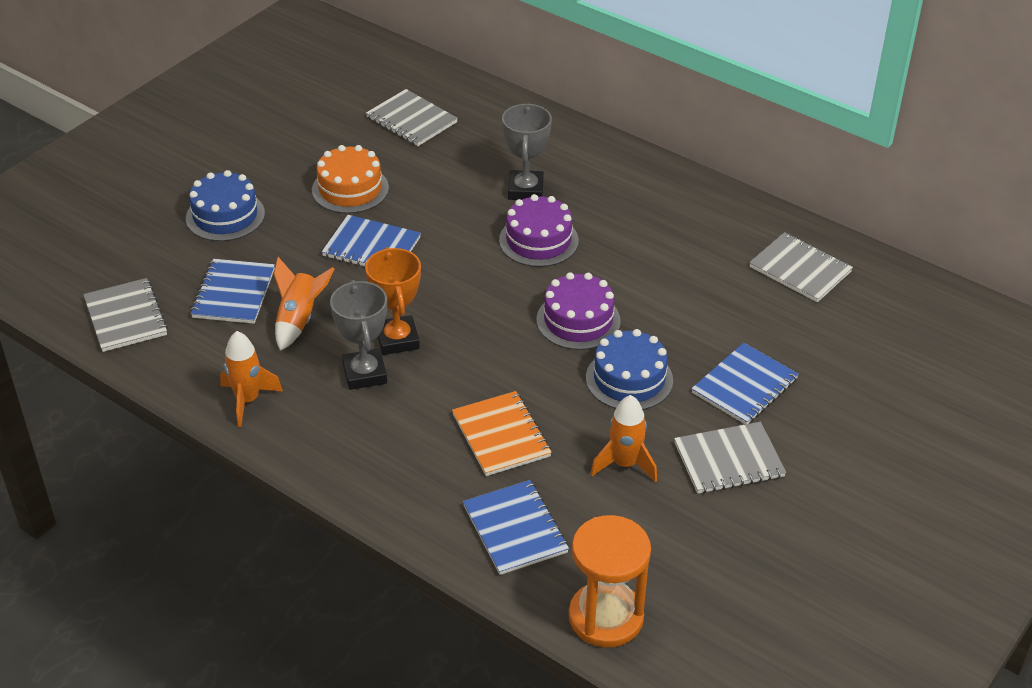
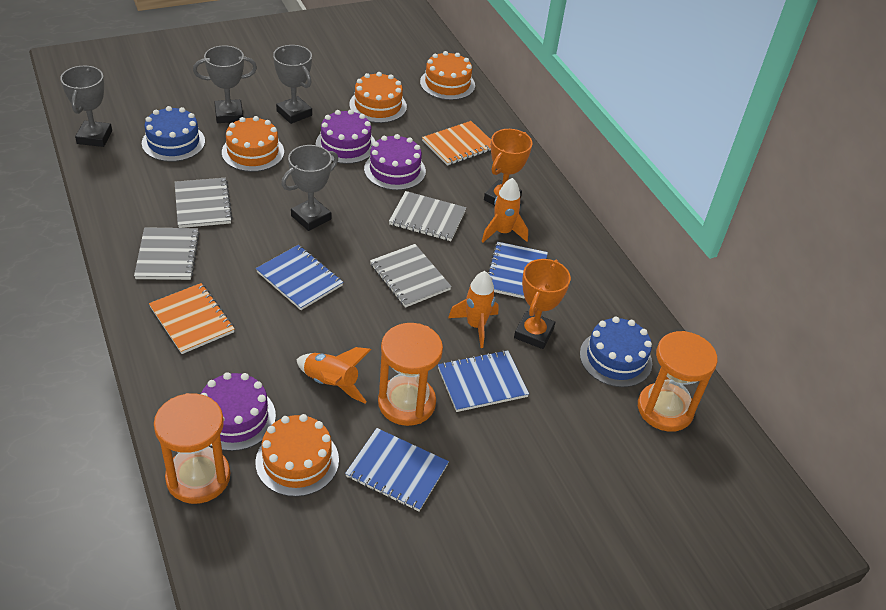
grey trophy: 2 -> 4
orange cake: 1 -> 4
orange hourglass: 1 -> 3
orange notebook: 1 -> 2
orange trophy: 1 -> 2
purple cake: 2 -> 3

